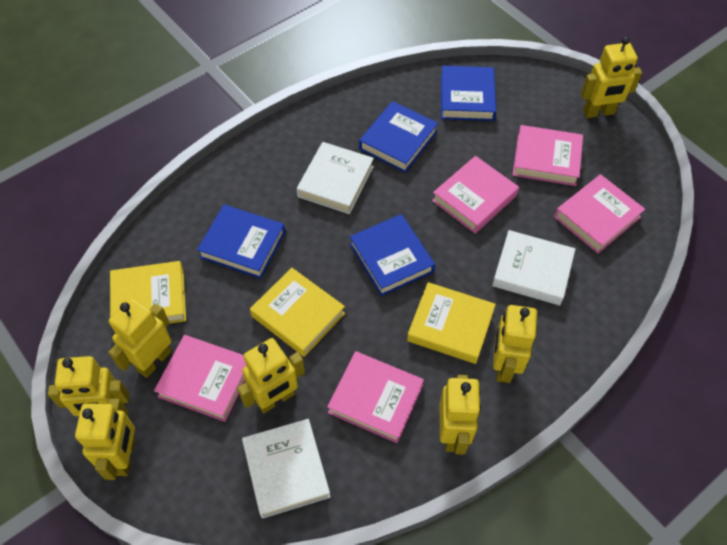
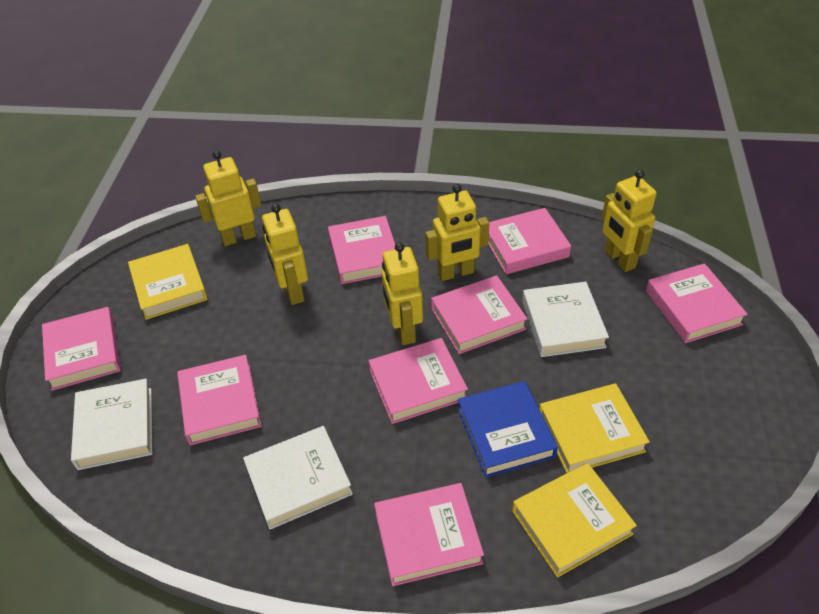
blue book: 4 -> 1
pink book: 5 -> 8
yellow robot: 7 -> 5

